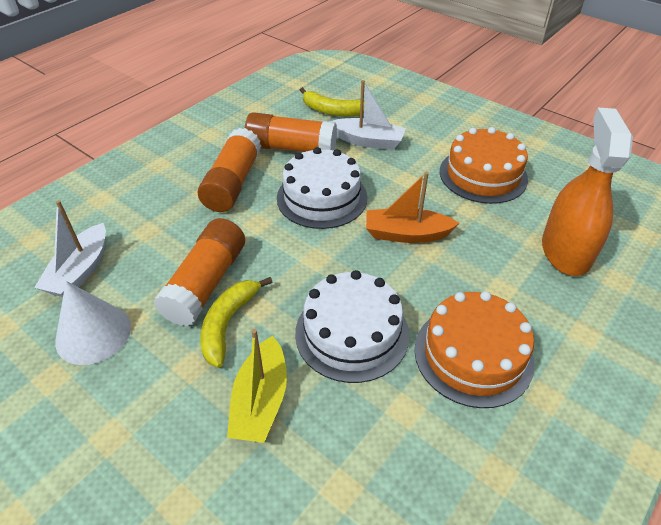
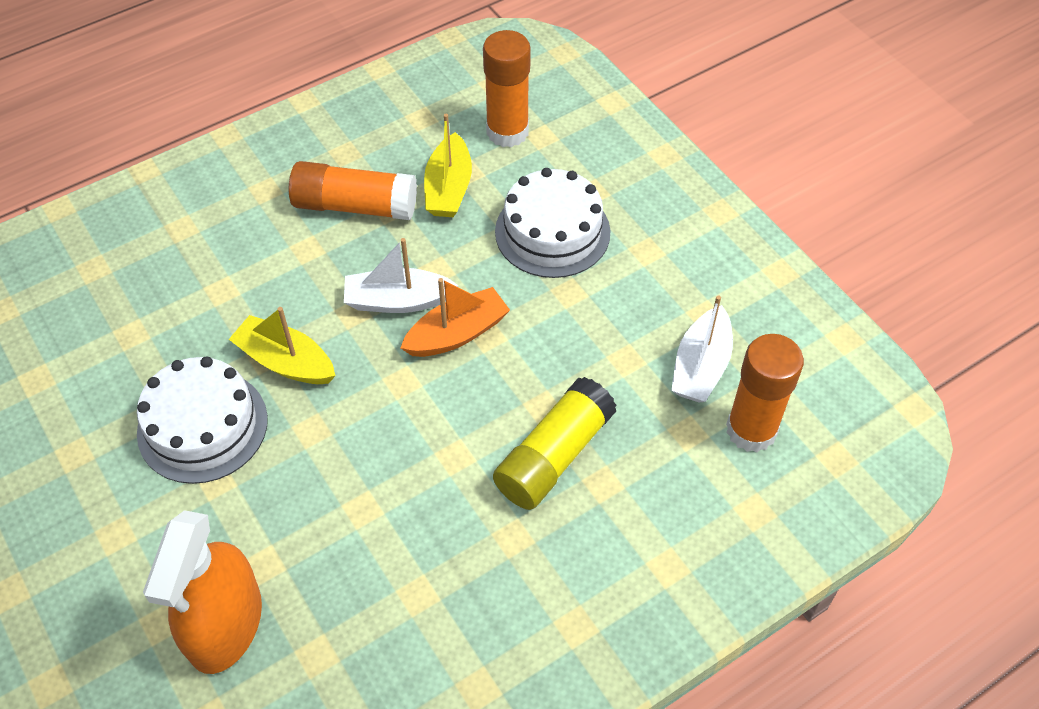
orange cake: 2 -> 0
white cone: 1 -> 0
yellow banana: 2 -> 0
yellow boat: 1 -> 2
yellow glue stick: 0 -> 1

